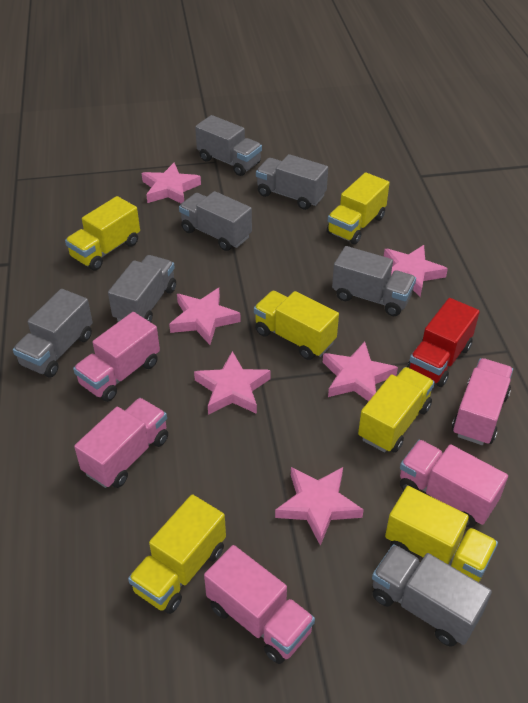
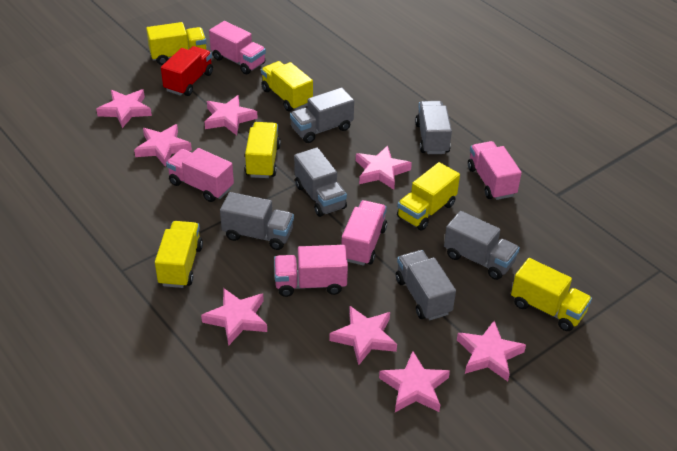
grey truck: 7 -> 6
pink star: 6 -> 8

